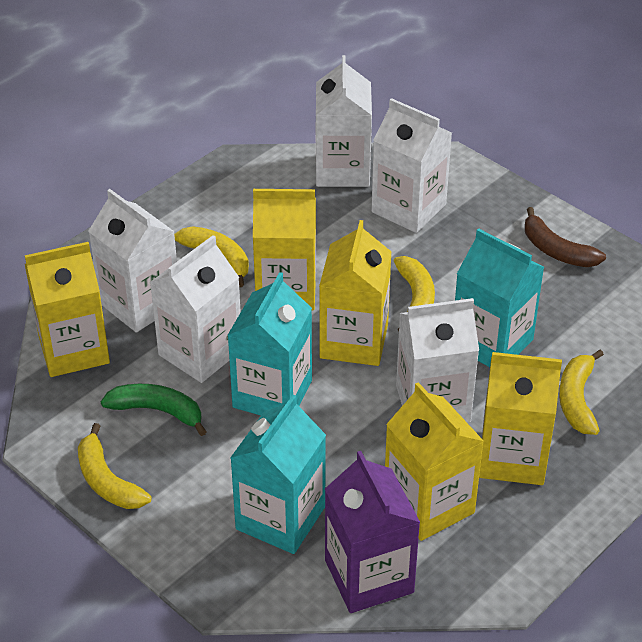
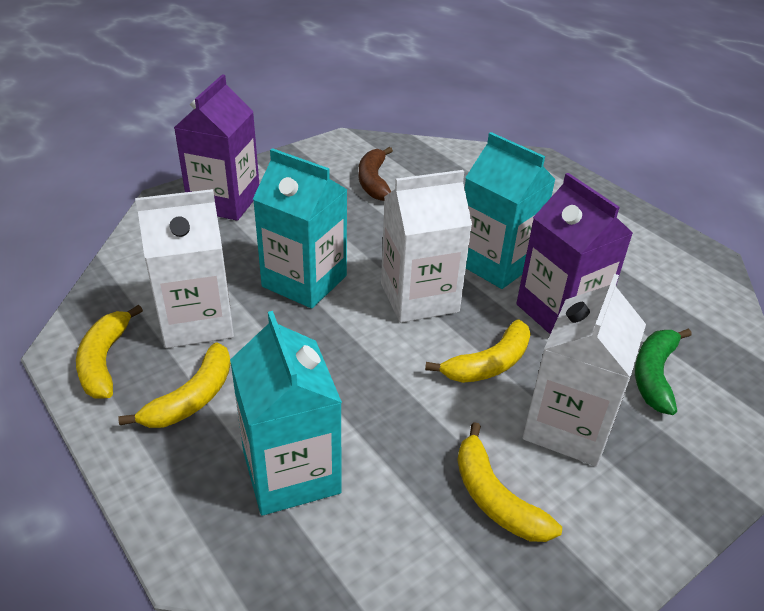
purple carton: 1 -> 2
white carton: 5 -> 3
yellow carton: 5 -> 0

